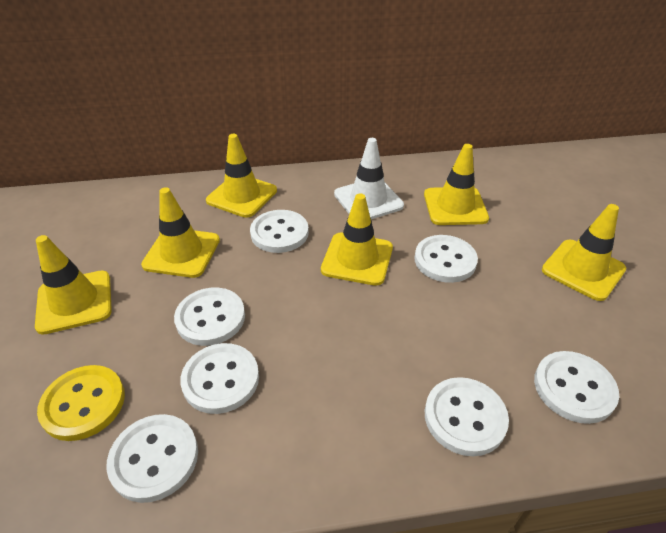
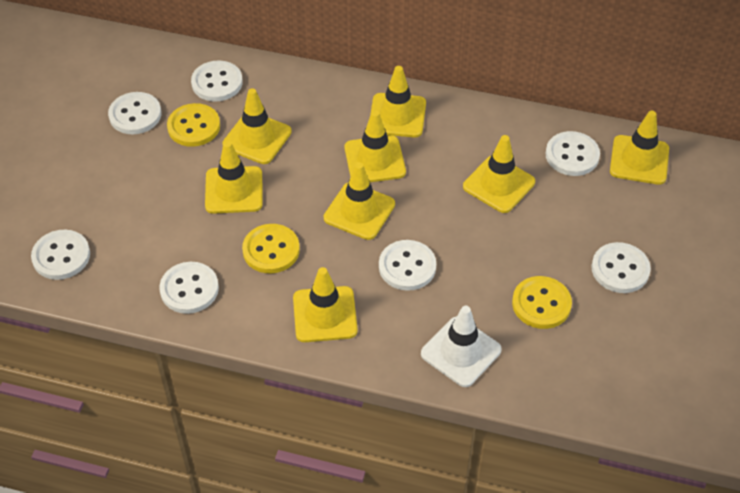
yellow button: 1 -> 3
yellow traffic cone: 6 -> 8

